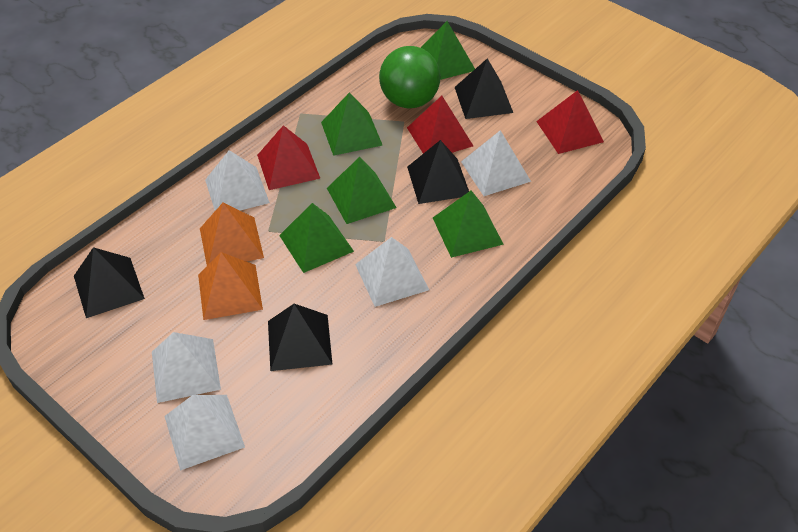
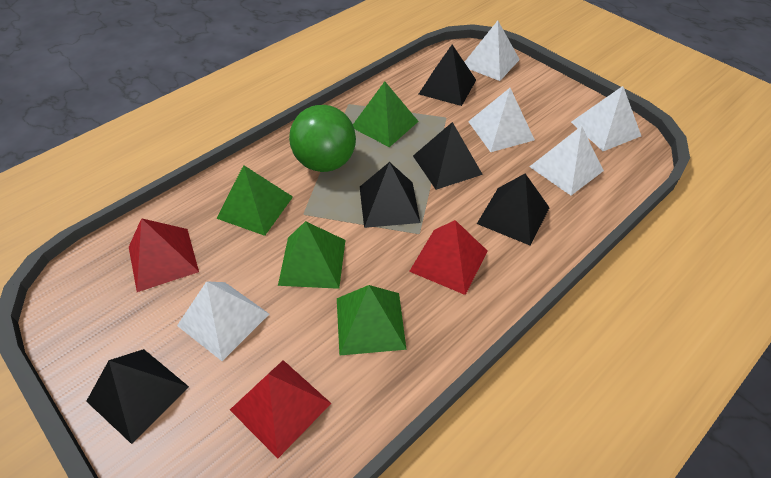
black pyramid: 4 -> 5
green pyramid: 5 -> 4
orange pyramid: 2 -> 0

